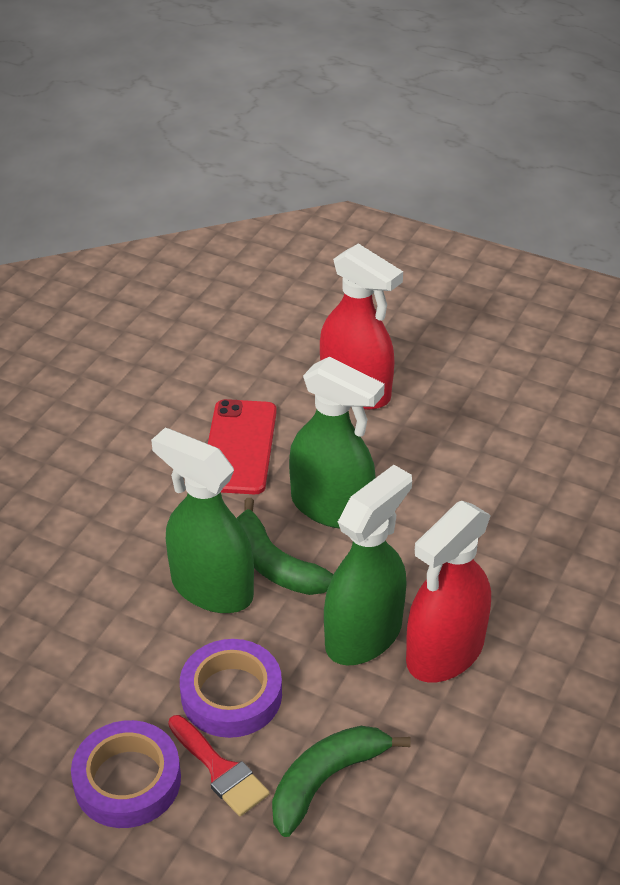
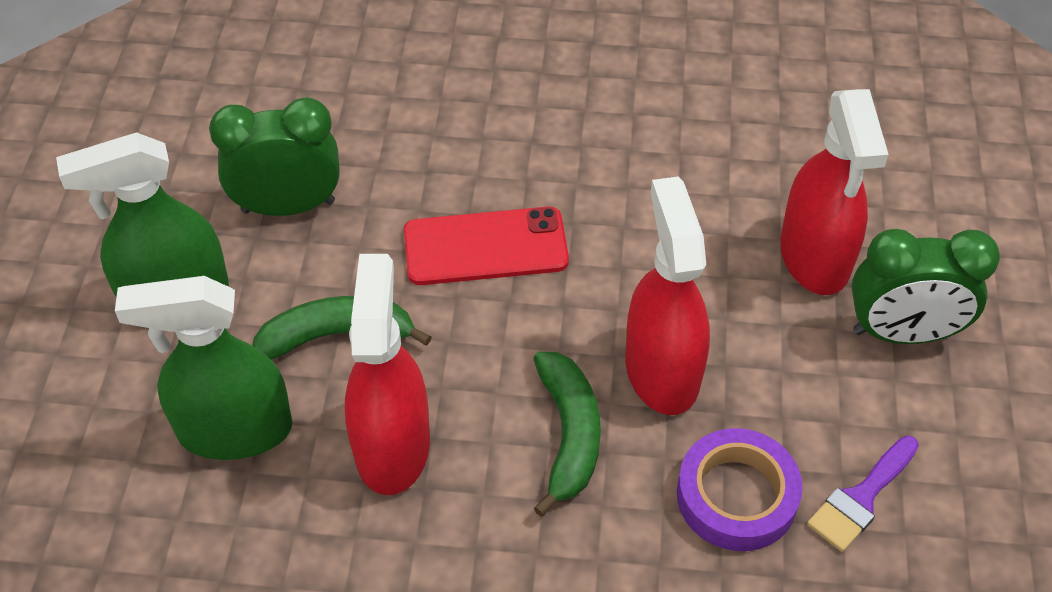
green clock: 0 -> 2
green spray bottle: 3 -> 2
purple brush: 0 -> 1
purple tape: 2 -> 1
red brush: 1 -> 0
red spray bottle: 2 -> 3

